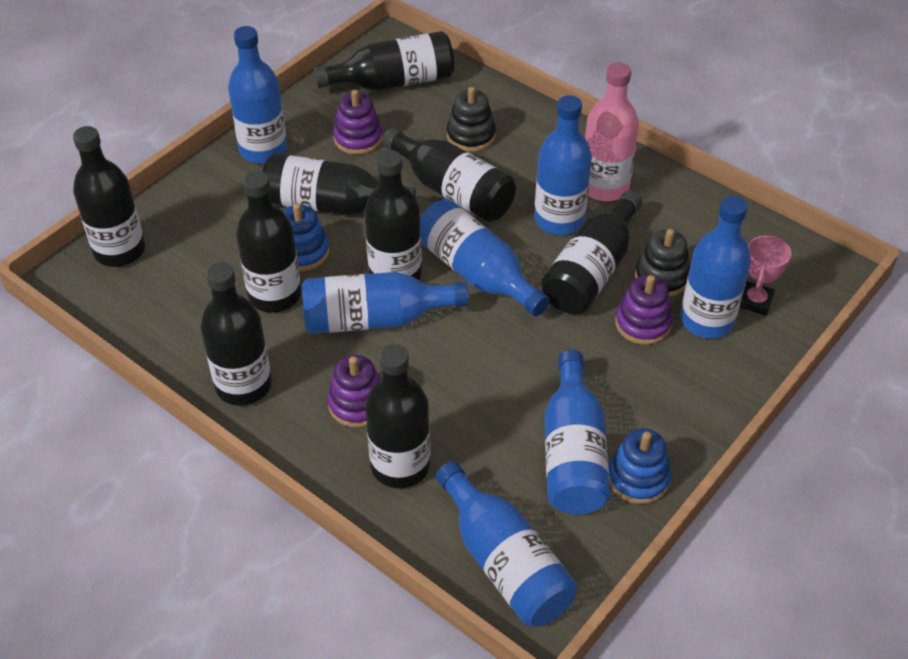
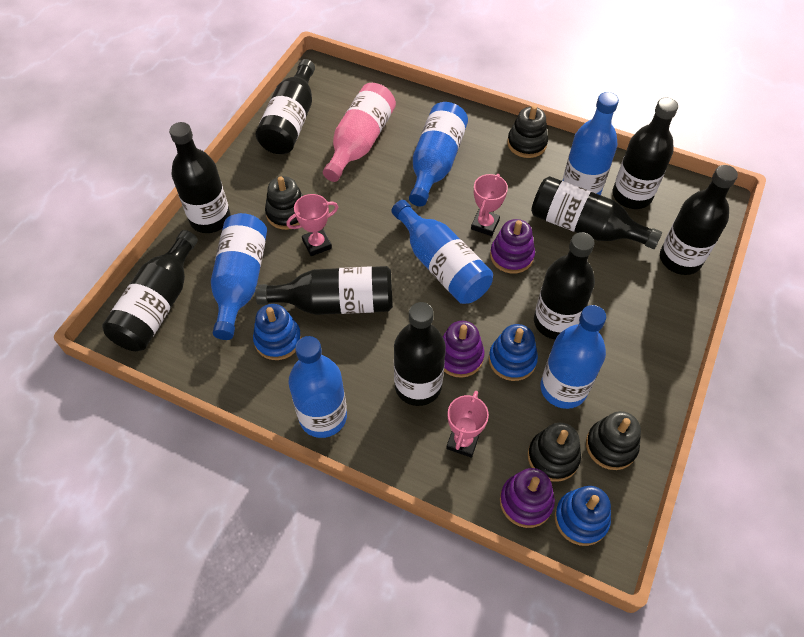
black stacking toy: 2 -> 4
blue bottle: 7 -> 6
blue stacking toy: 2 -> 3
pink trophy: 1 -> 3

